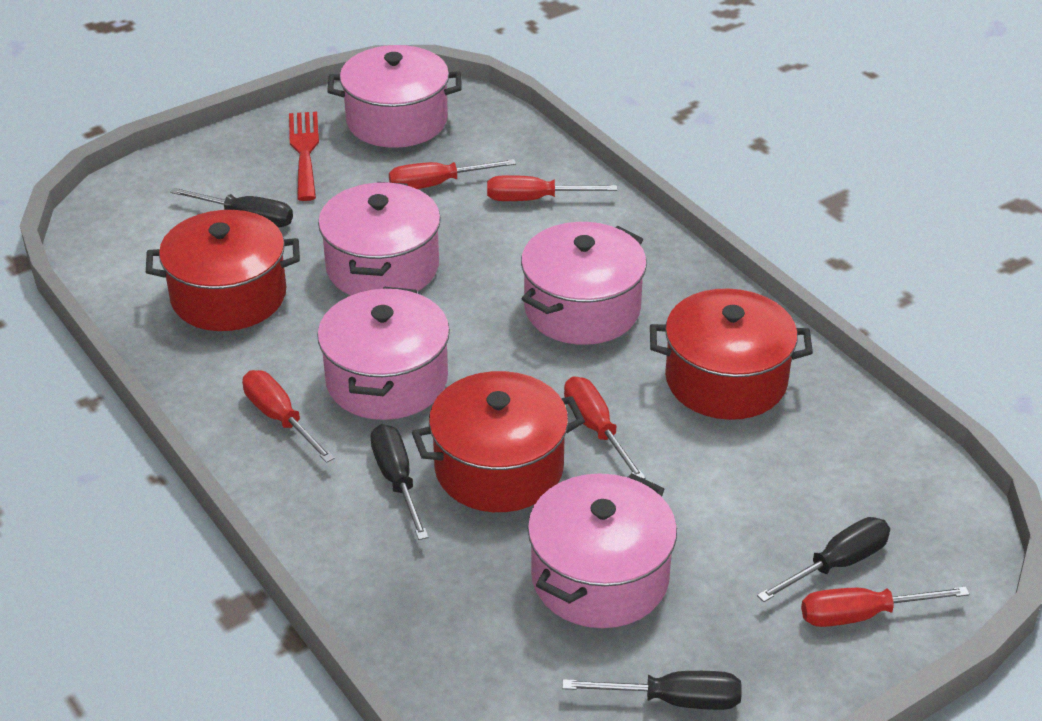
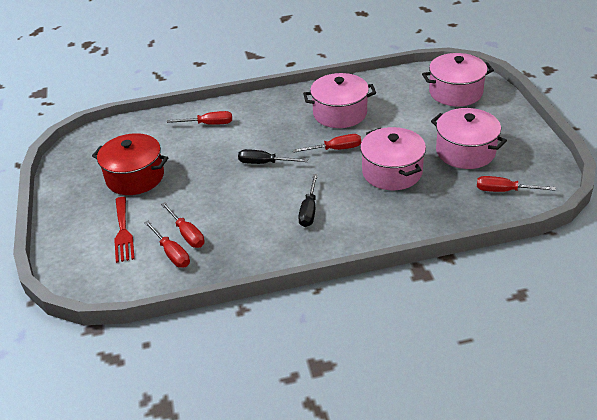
black screwdriver: 4 -> 2
pink pot: 5 -> 4
red pot: 3 -> 1

